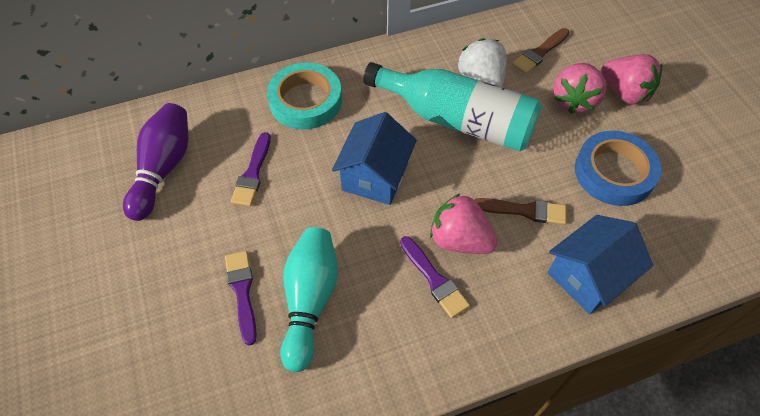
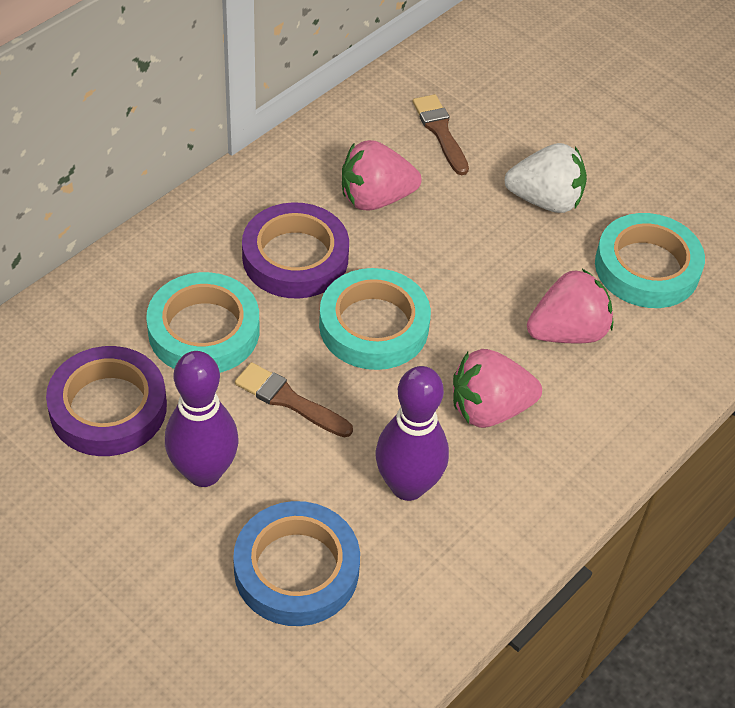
blue house: 2 -> 0
purple bowling pin: 1 -> 2
purple brush: 3 -> 0
purple tape: 0 -> 2
turquoise bottle: 1 -> 0
turquoise bowling pin: 1 -> 0
turquoise tape: 1 -> 3

